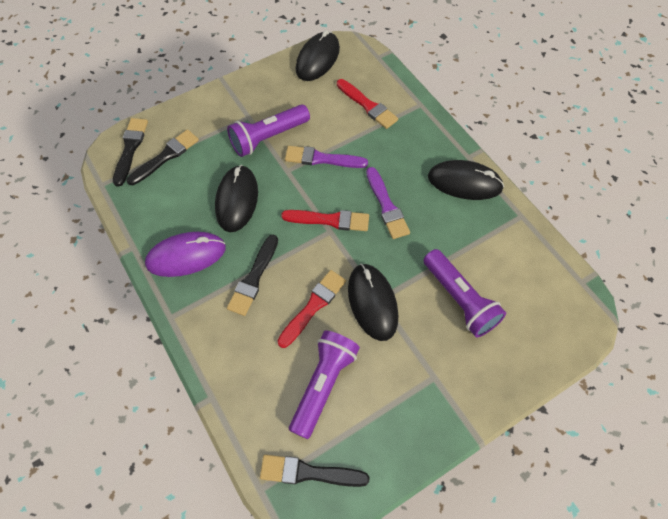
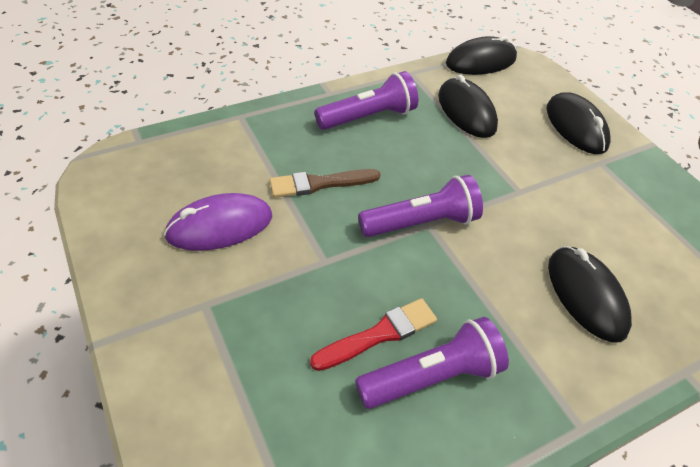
black brush: 4 -> 0
brown brush: 0 -> 1
purple brush: 2 -> 0
red brush: 3 -> 1

